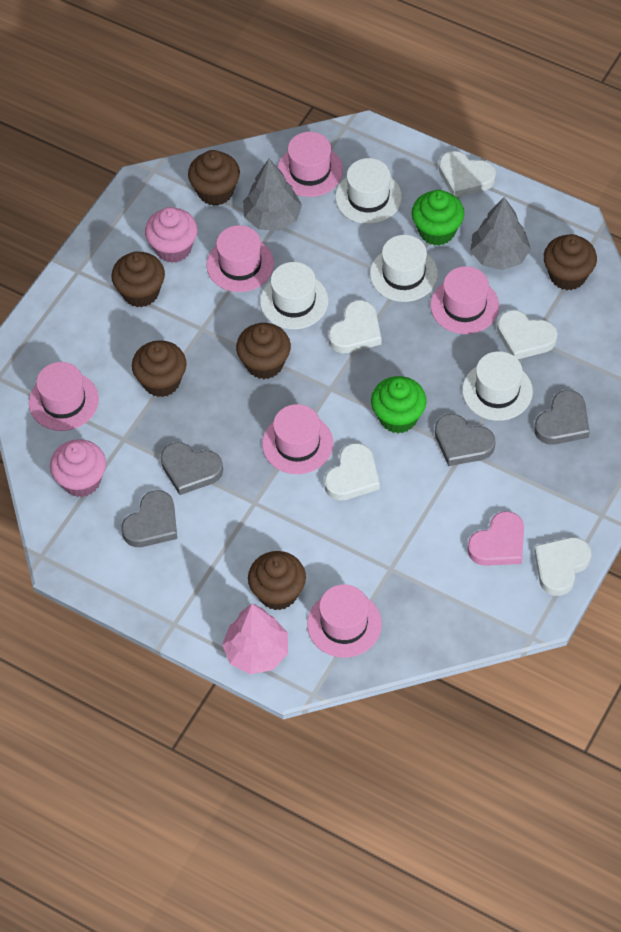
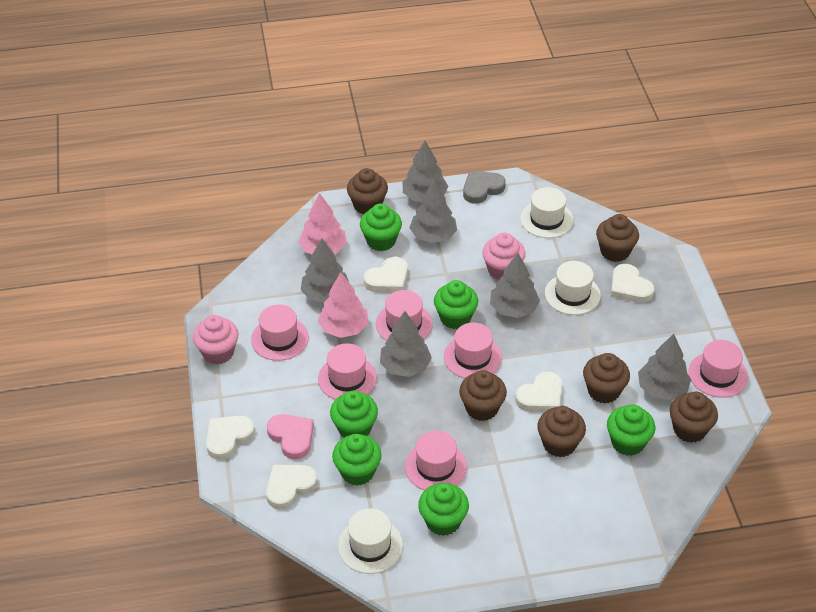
green cupcake: 2 -> 6
grey heart: 4 -> 1
grey tree: 2 -> 6
pink tree: 1 -> 2
white hat: 4 -> 3

